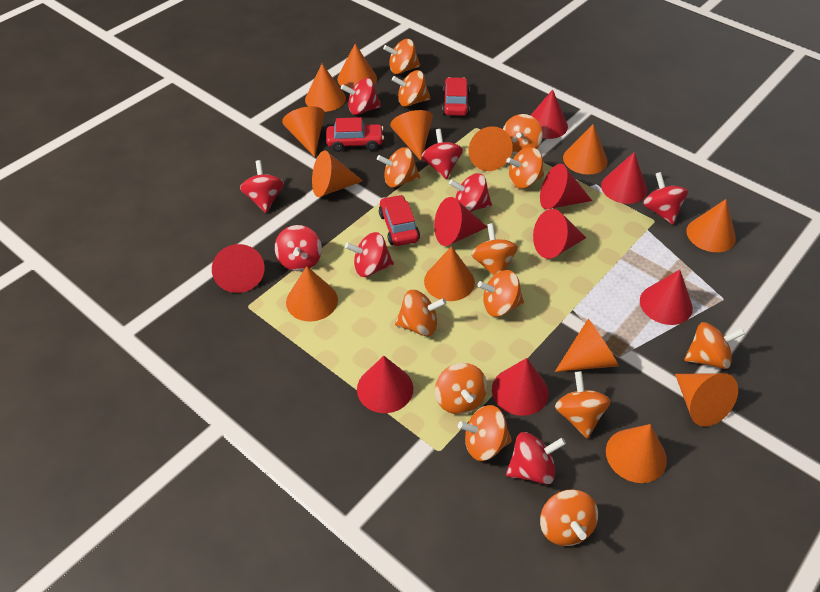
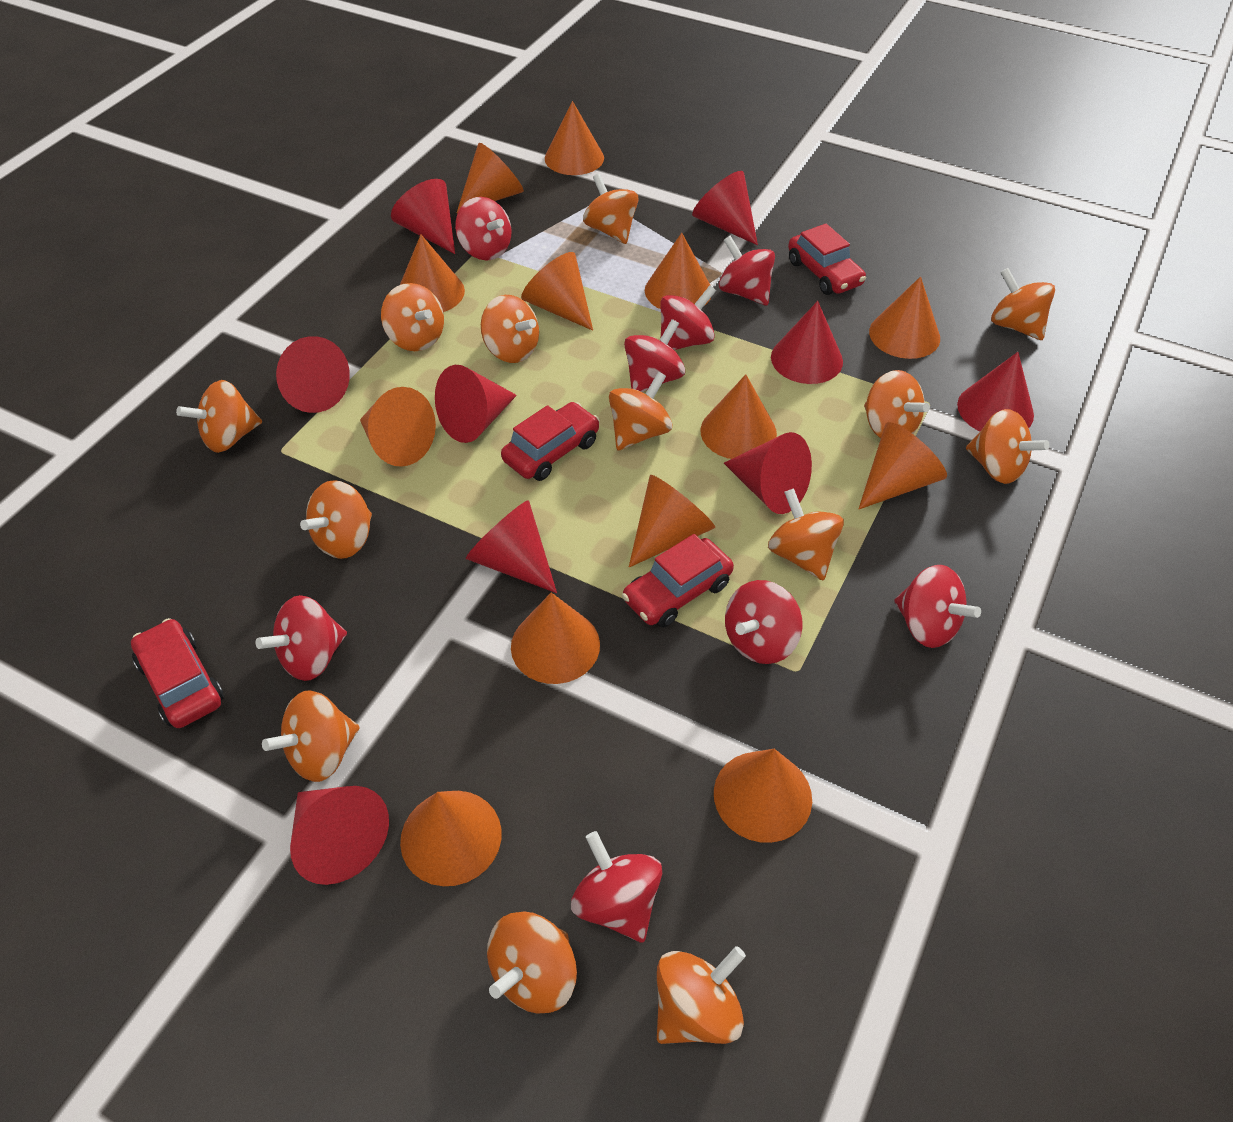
red car: 3 -> 4

